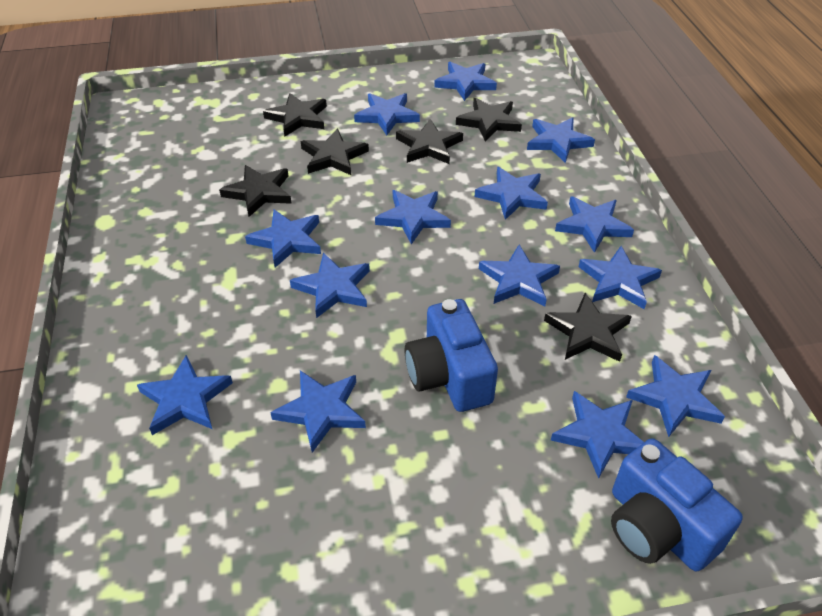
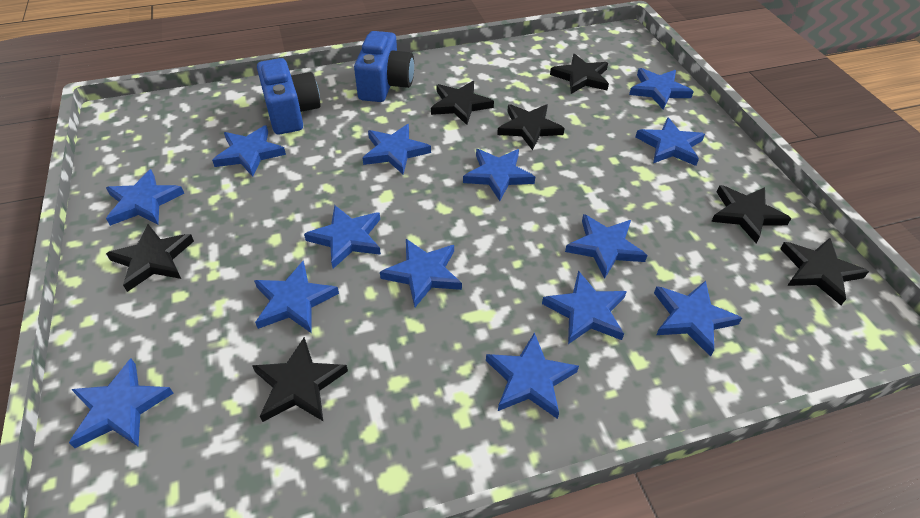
black star: 6 -> 7

